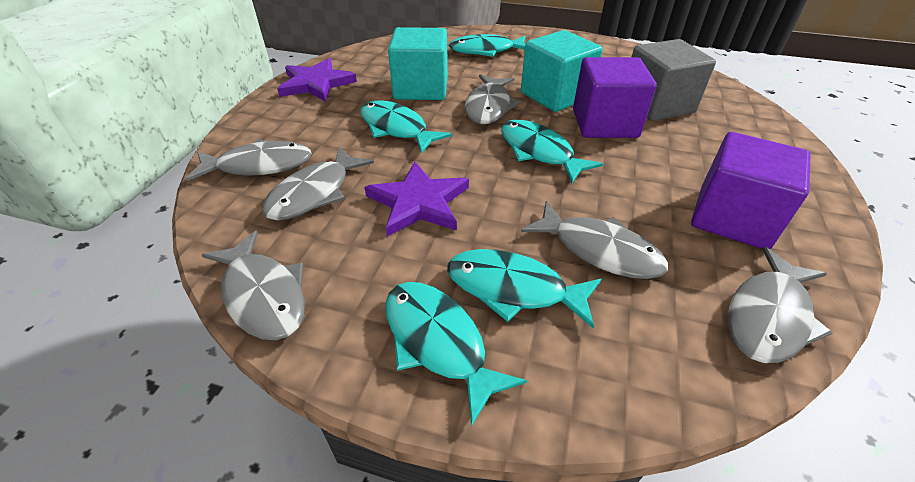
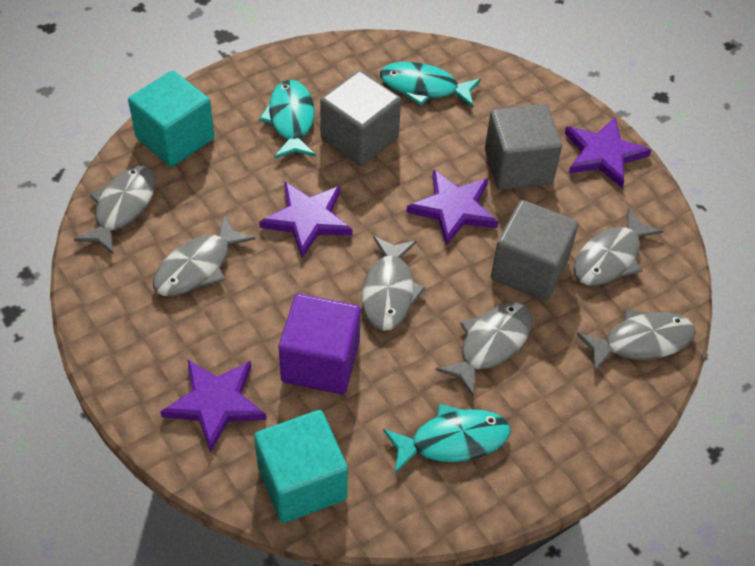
grey cube: 1 -> 3
purple cube: 2 -> 1
purple star: 2 -> 4
turquoise fish: 5 -> 3

